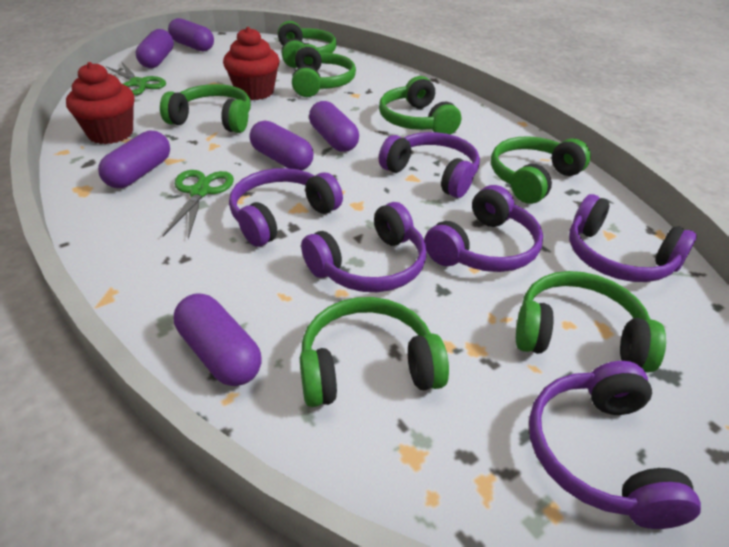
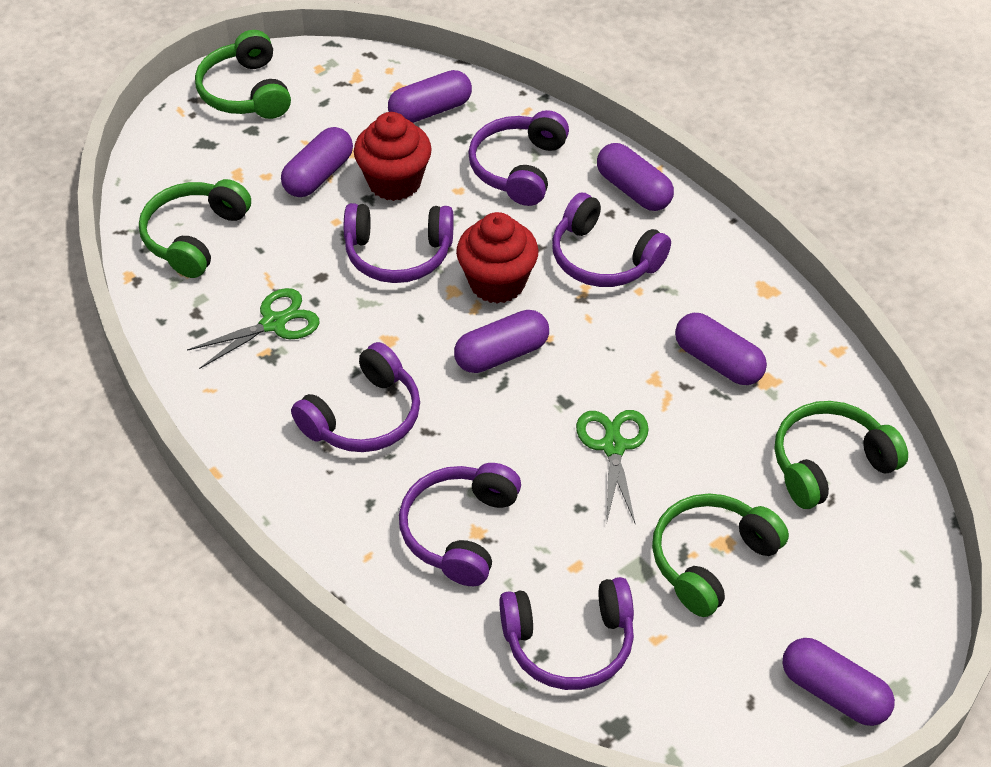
green headphones: 7 -> 4

